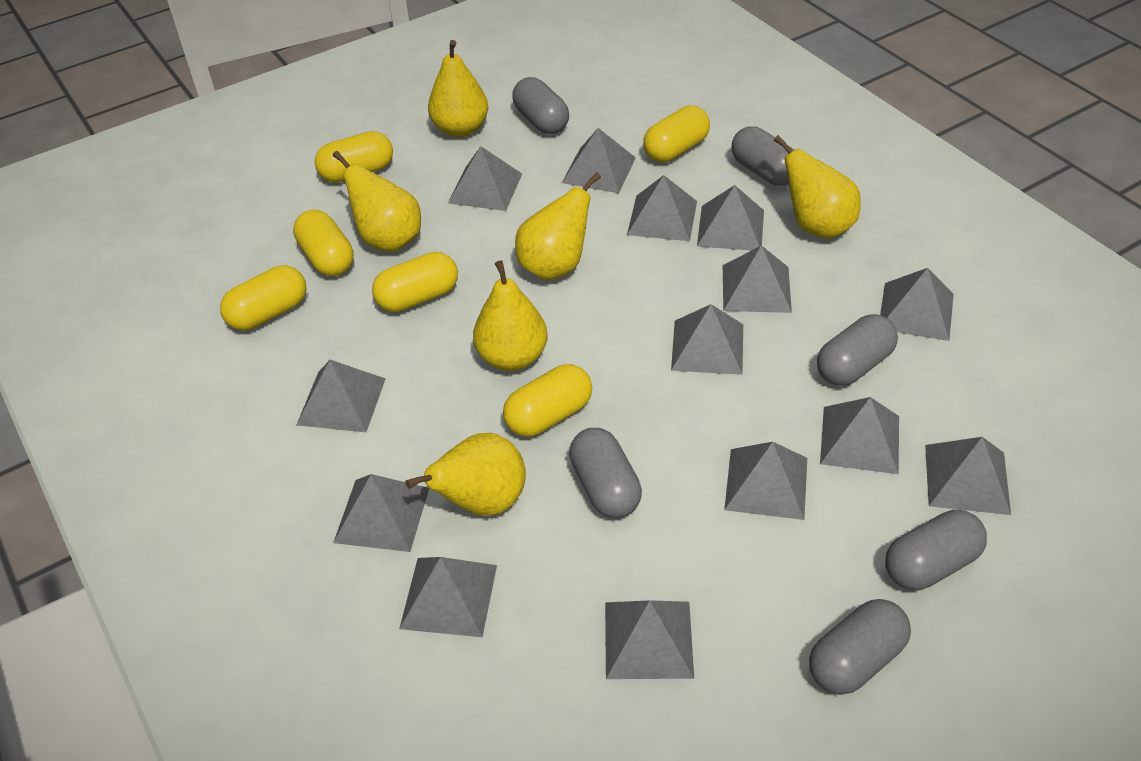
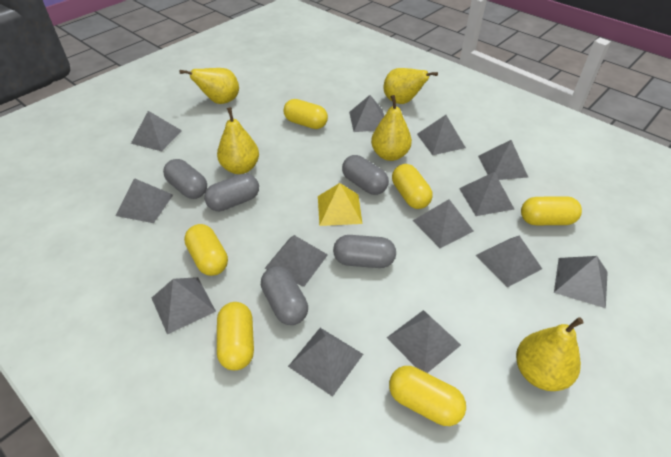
grey capsule: 6 -> 5
grey pyramid: 14 -> 13
yellow pear: 6 -> 5
yellow pyramid: 0 -> 1

